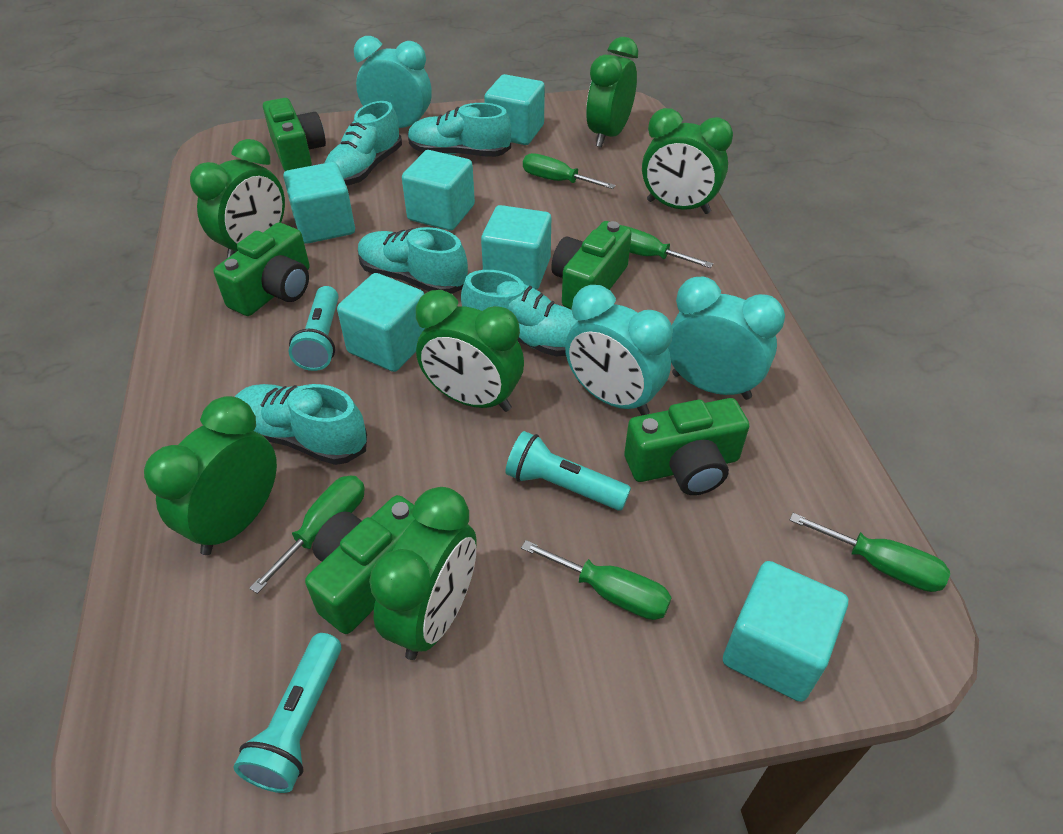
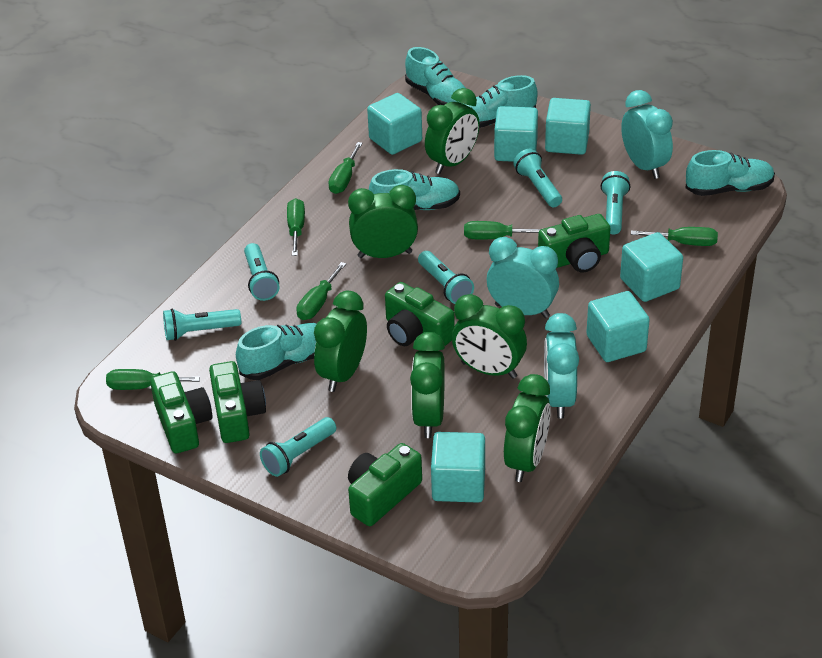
green screwdriver: 5 -> 6
turquoise flashlight: 3 -> 6

